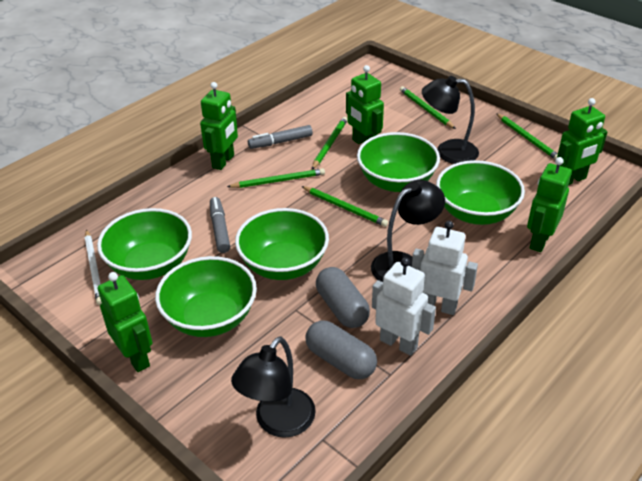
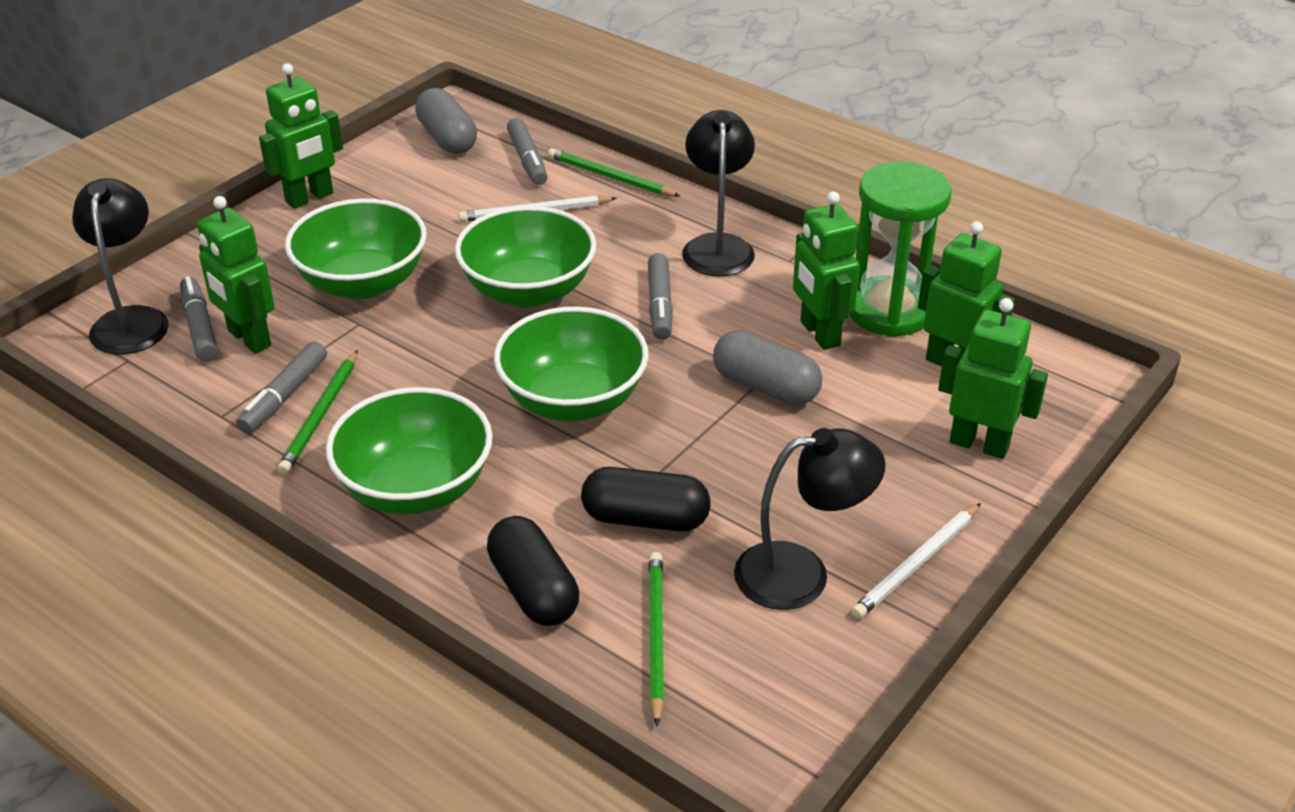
black capsule: 0 -> 2
green bowl: 5 -> 4
green hourglass: 0 -> 1
green pencil: 5 -> 3
grey marker: 2 -> 4
white pencil: 1 -> 2
white robot: 2 -> 0

